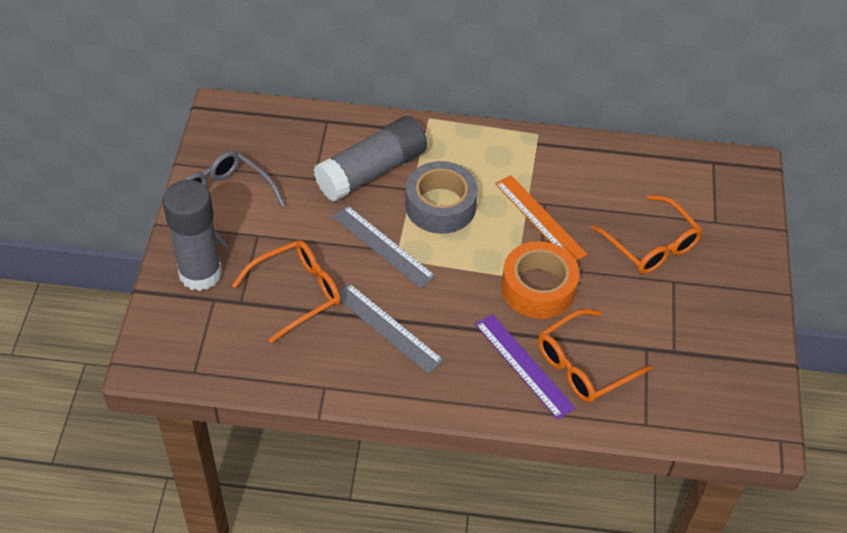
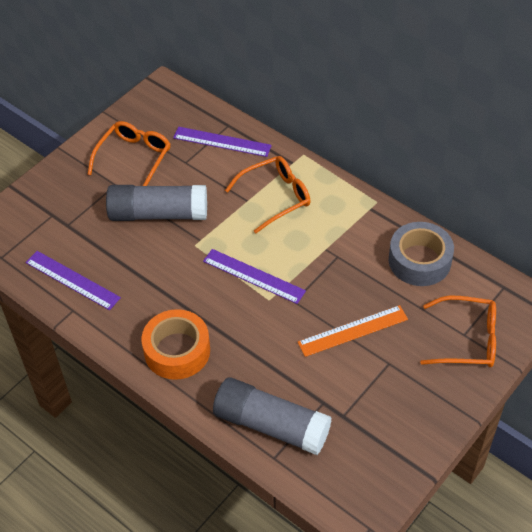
grey glasses: 1 -> 0
grey ruler: 2 -> 0
purple ruler: 1 -> 3

